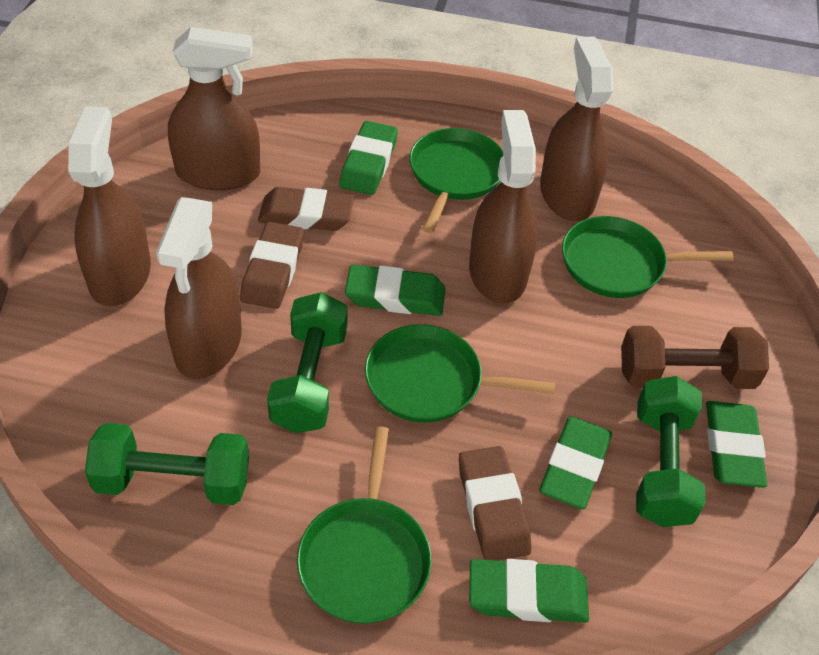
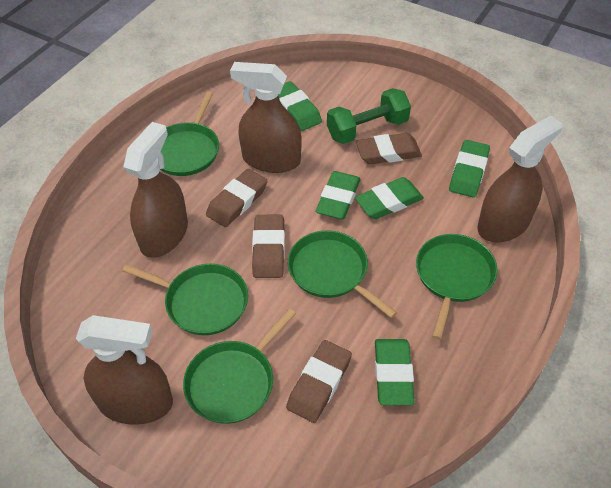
brown dumbbell: 1 -> 0
brown eraser: 3 -> 4
brown spray bottle: 5 -> 4
green dumbbell: 3 -> 1
green pan: 4 -> 5

